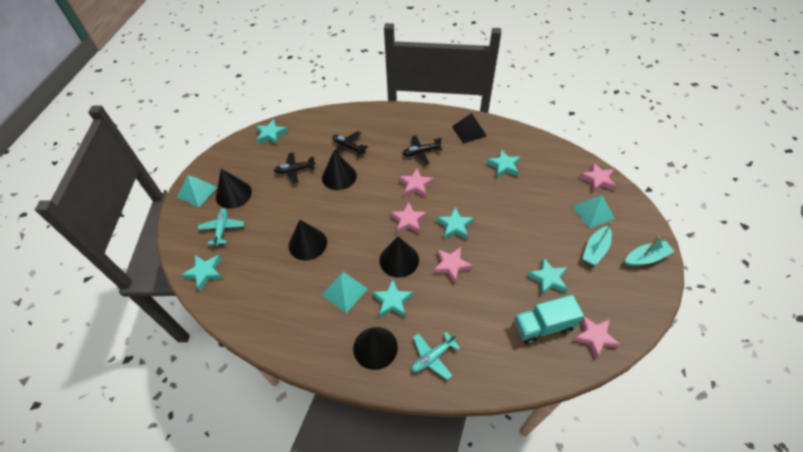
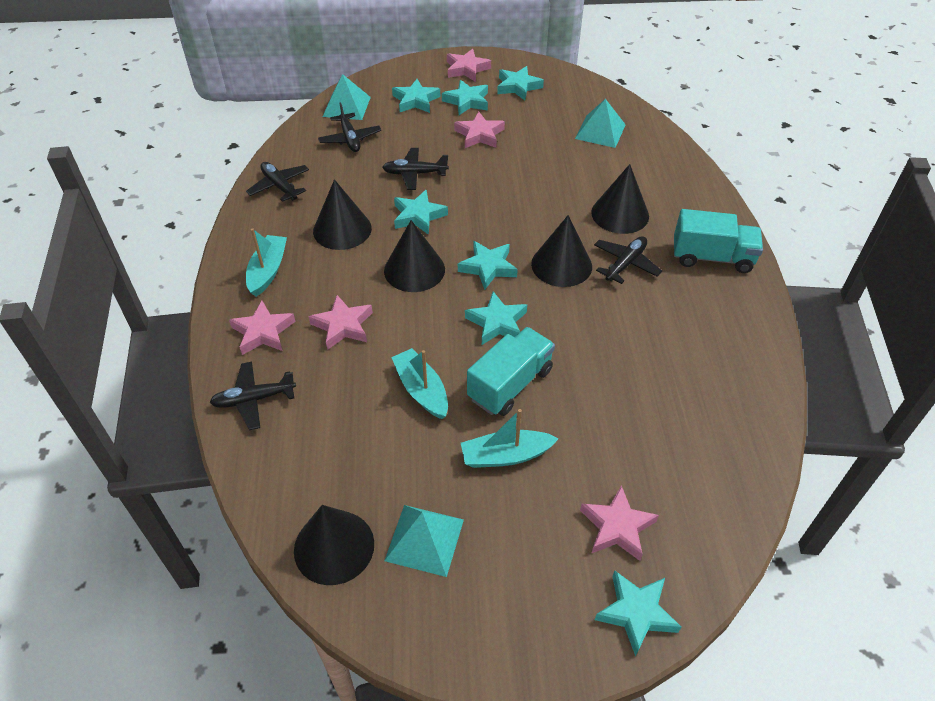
black plane: 3 -> 5
black pyramid: 1 -> 0
turquoise boat: 2 -> 3
turquoise plane: 2 -> 0
turquoise star: 6 -> 7
turquoise truck: 1 -> 2

